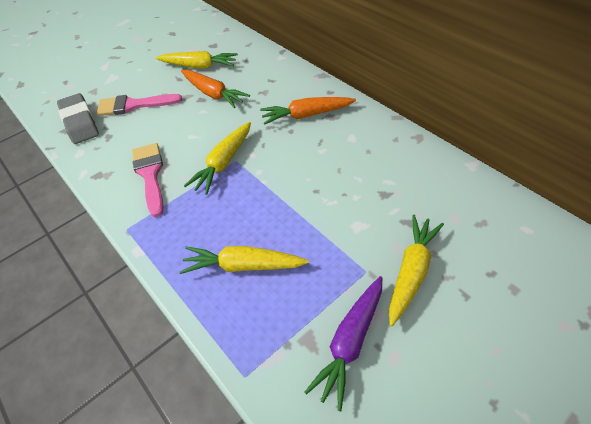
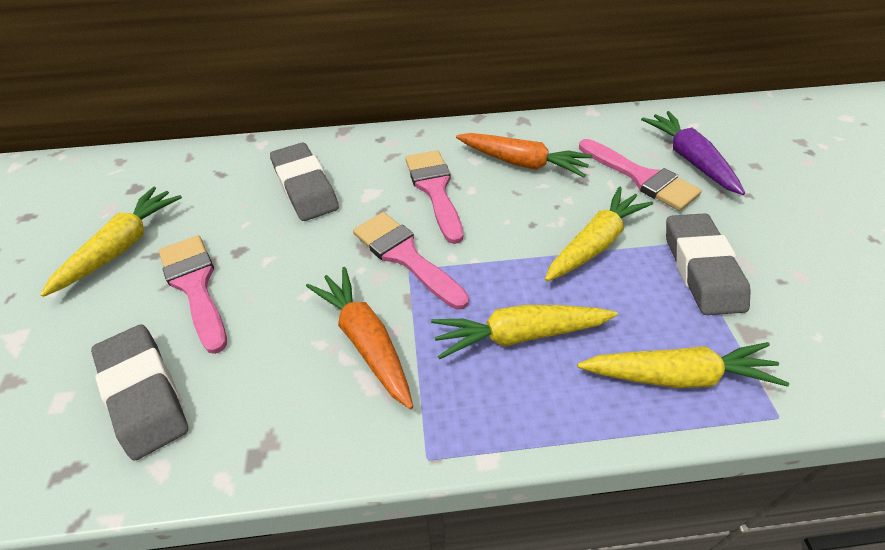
grey eraser: 1 -> 3
pink brush: 2 -> 4

